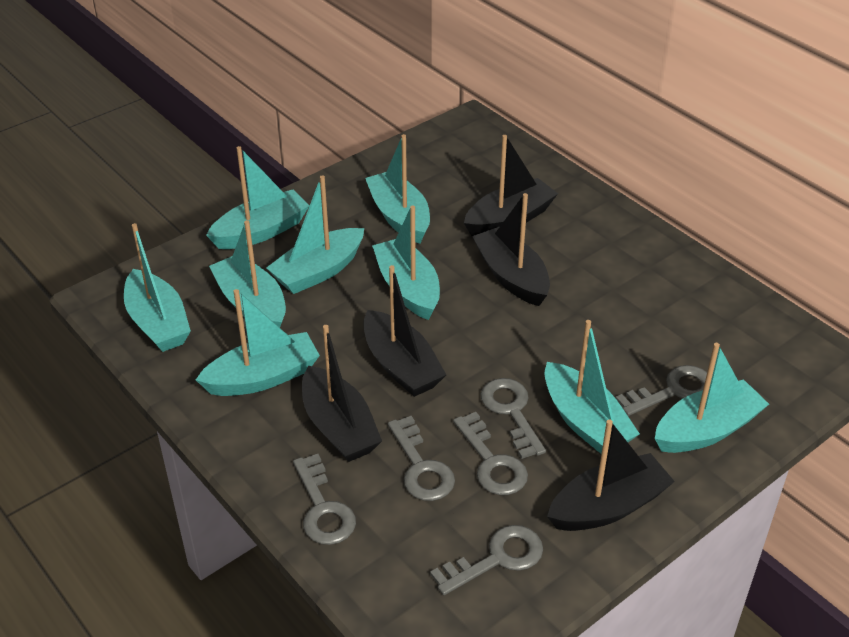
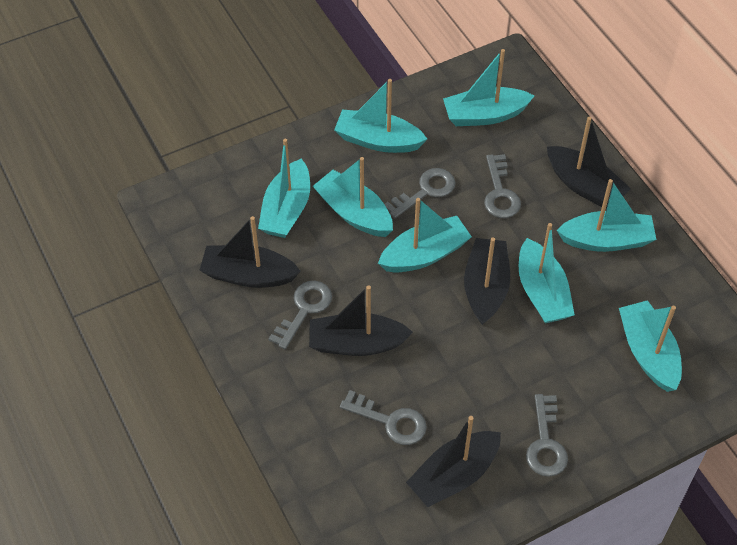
grey key: 6 -> 5
turquoise boat: 9 -> 8

